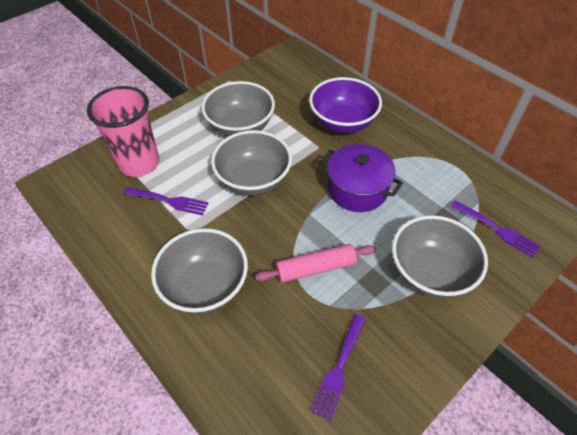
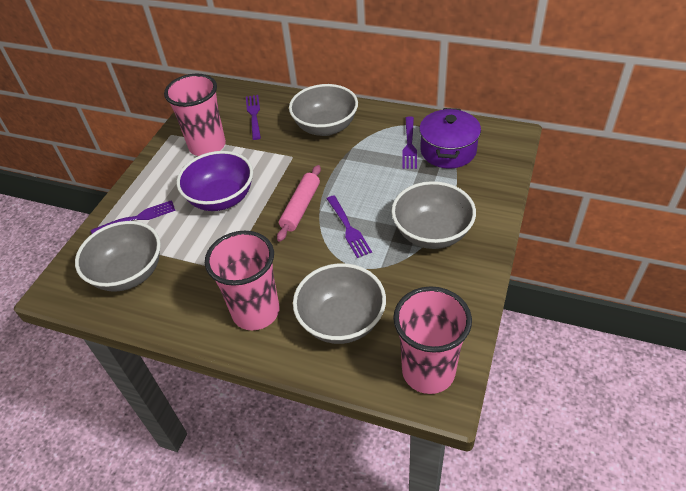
pink cup: 1 -> 3
purple fork: 3 -> 4

